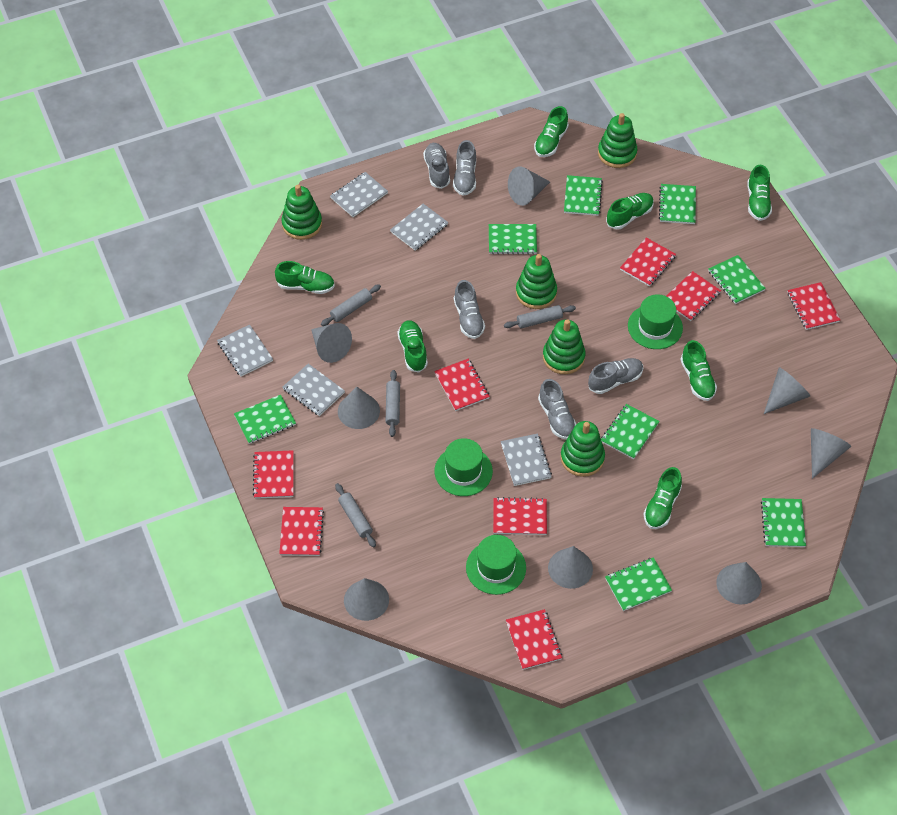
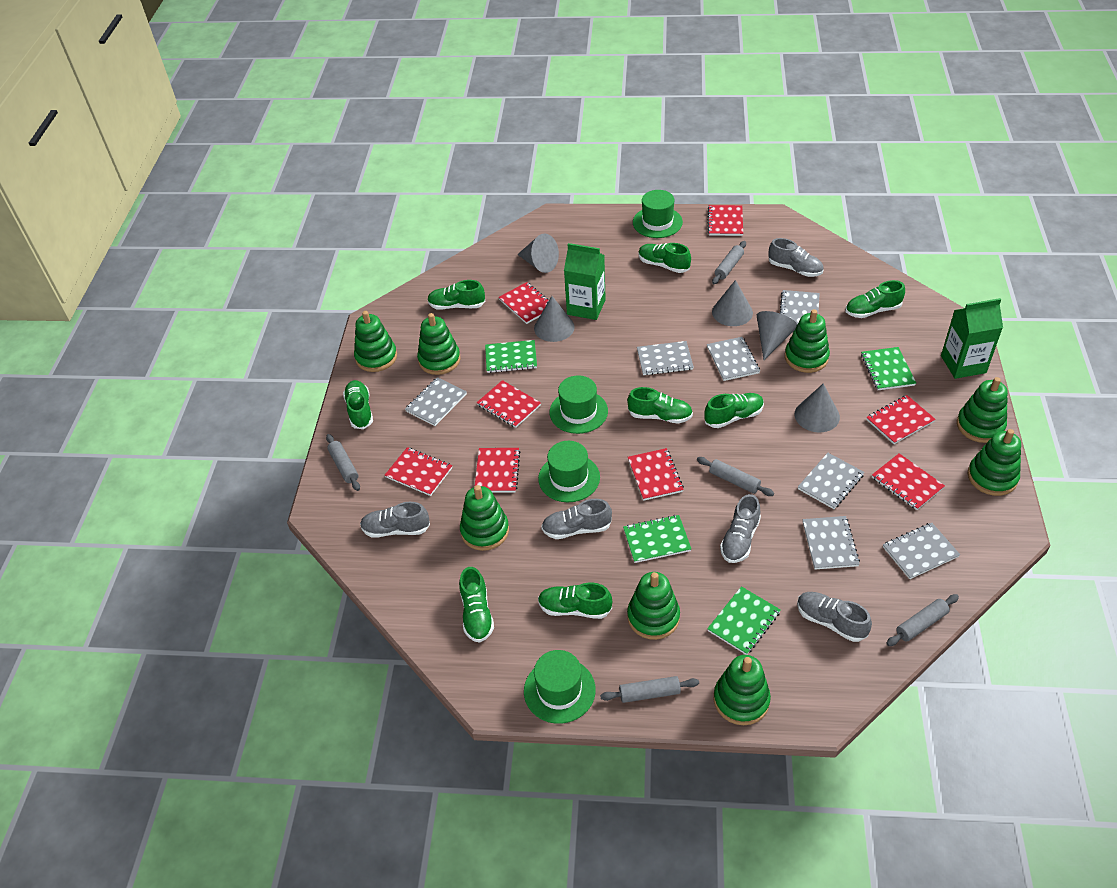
green carton: 0 -> 2
green hat: 3 -> 4
green notebook: 8 -> 4
green shoe: 7 -> 8
green stacking toy: 5 -> 8
grey cone: 8 -> 5
grey notebook: 5 -> 7
grey rolling pin: 4 -> 5

